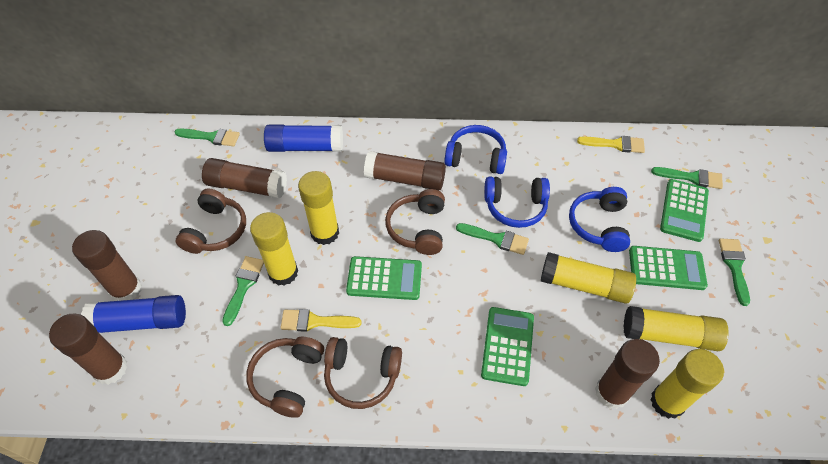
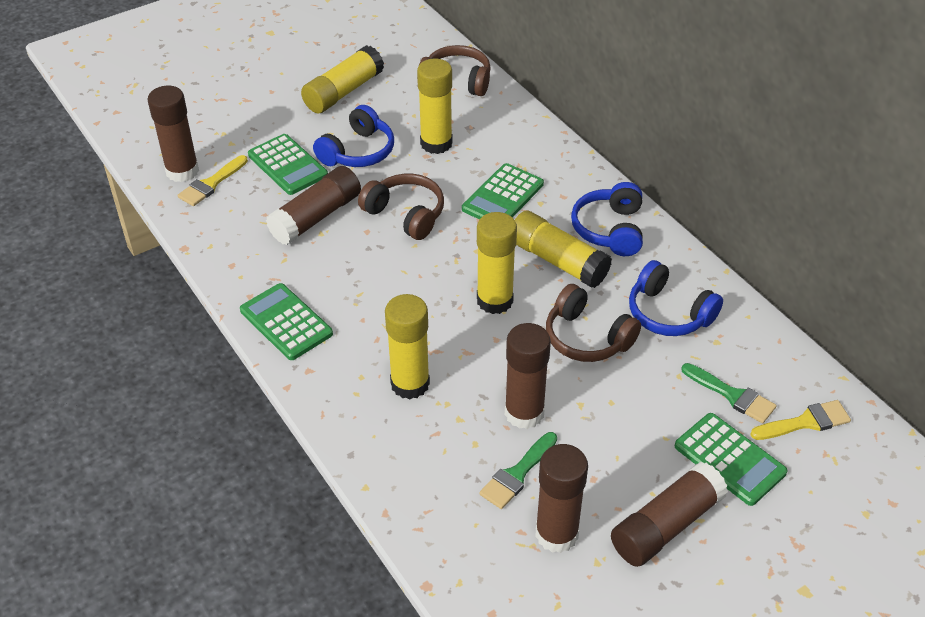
blue glue stick: 2 -> 0
brown headphones: 4 -> 3
green brush: 5 -> 2

